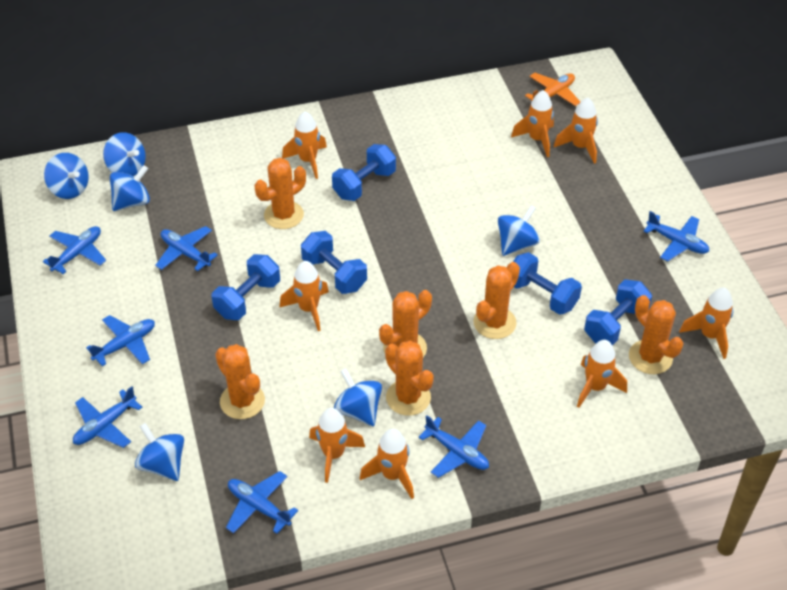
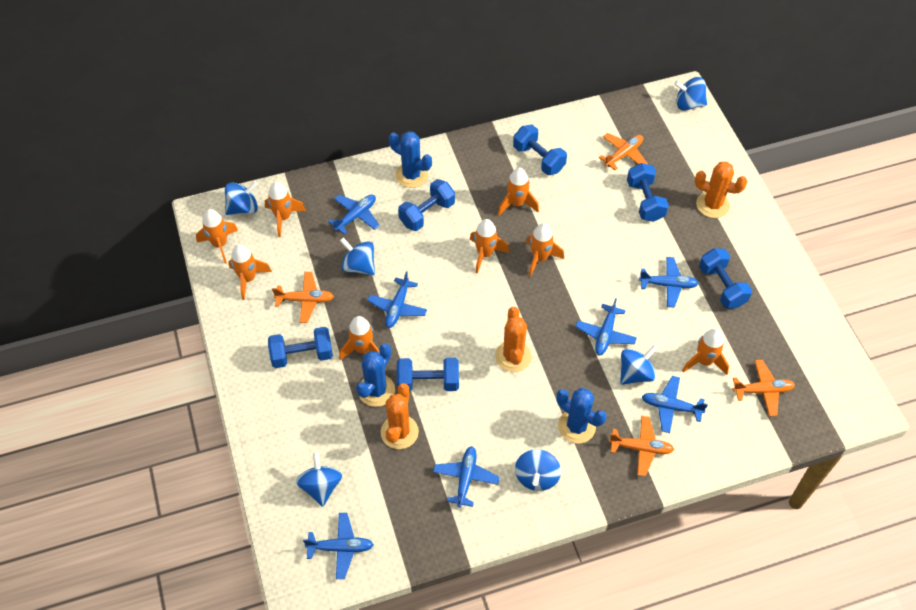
blue cactus: 0 -> 3
blue dumbbell: 5 -> 6
orange cactus: 6 -> 3
orange plane: 1 -> 4

